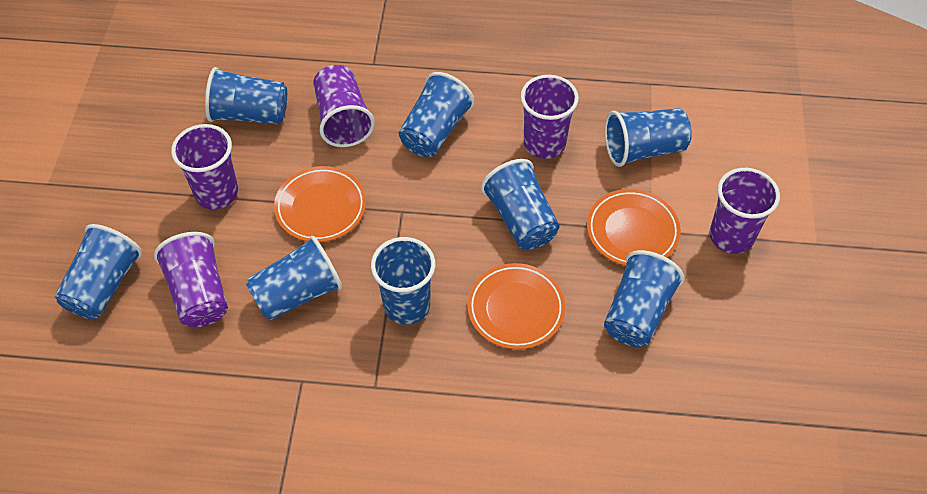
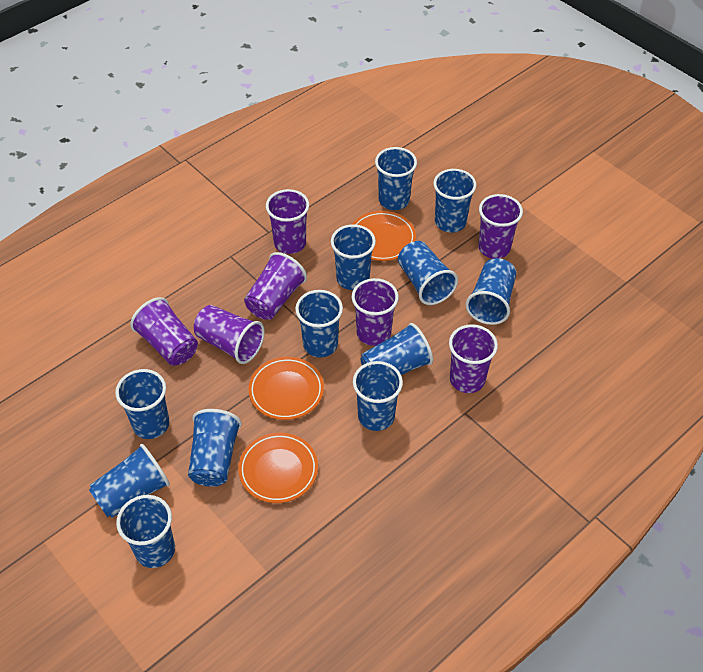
blue cup: 8 -> 12
purple cup: 5 -> 7

